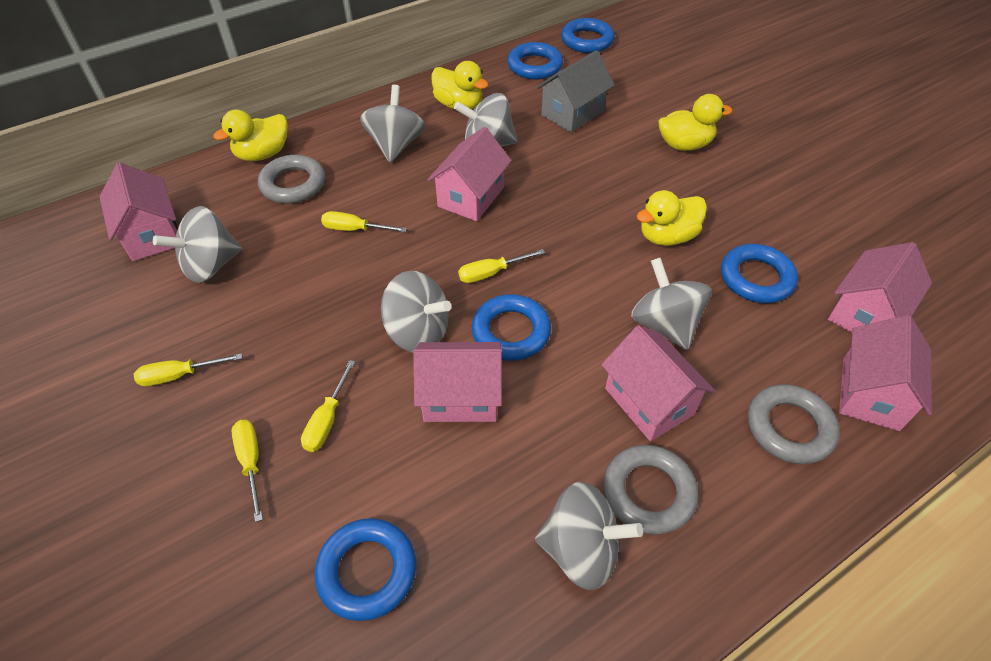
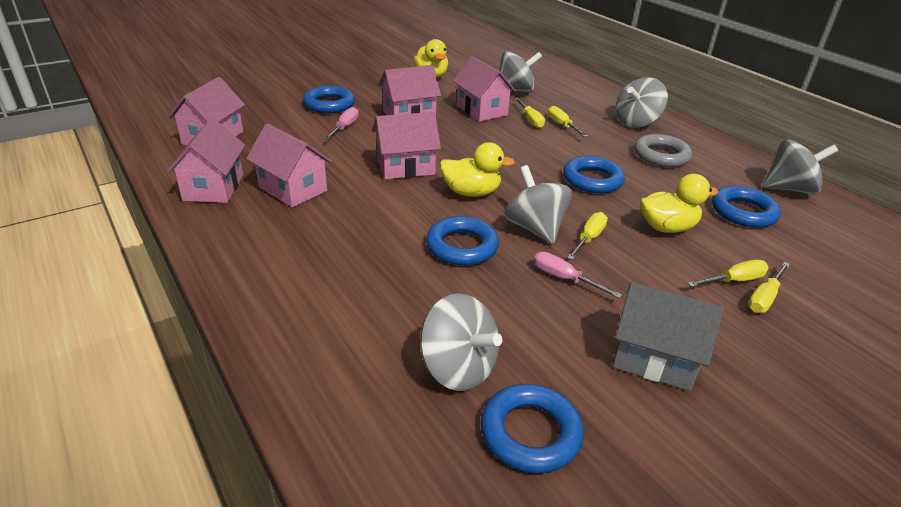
grey ring: 3 -> 1
grey spinning top: 6 -> 5
pink screwdriver: 0 -> 2
yellow duck: 4 -> 3

